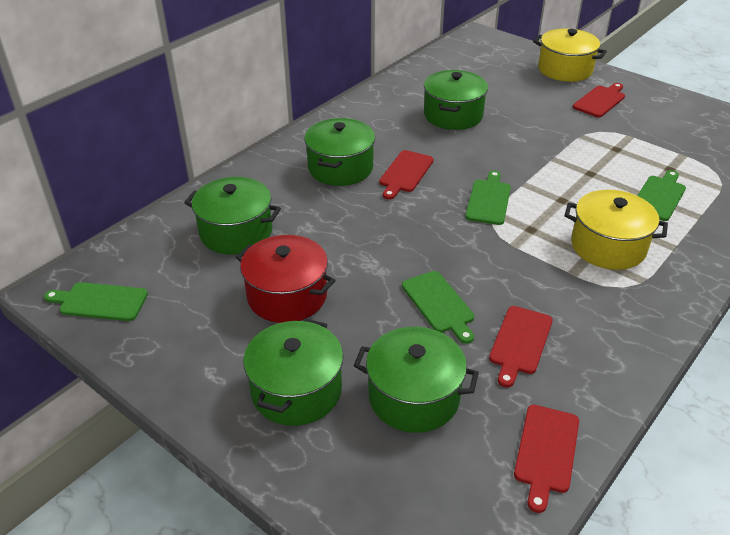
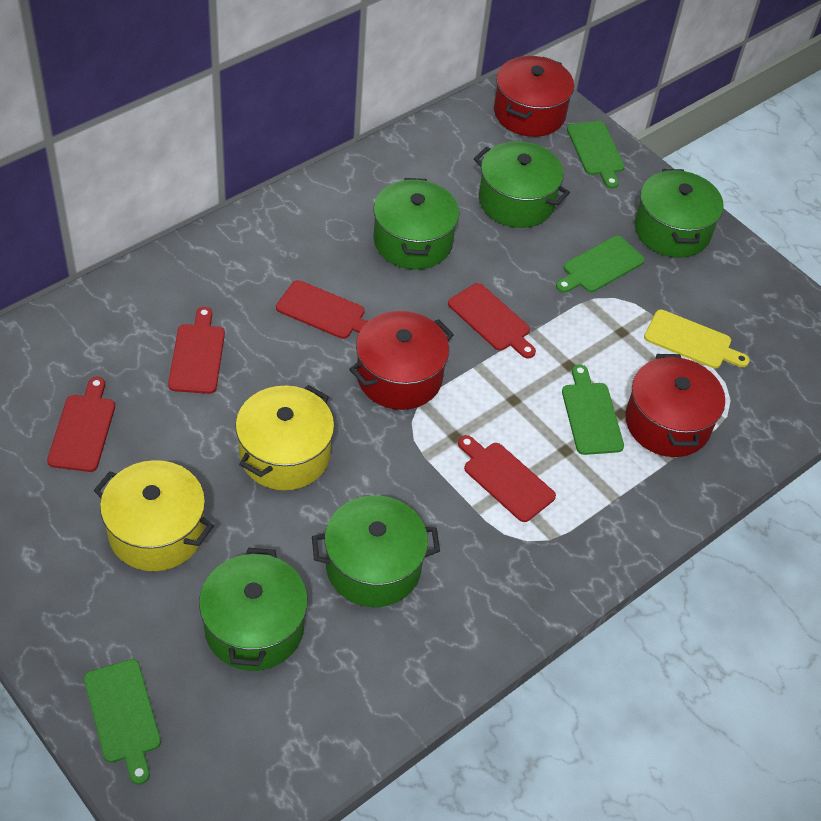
red cutting board: 4 -> 5
red pot: 1 -> 3
yellow cutting board: 0 -> 1

